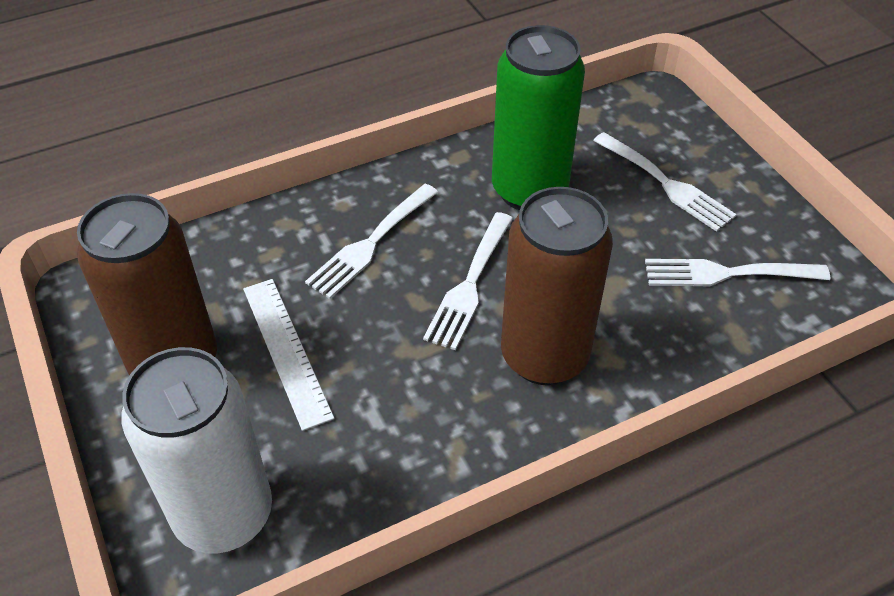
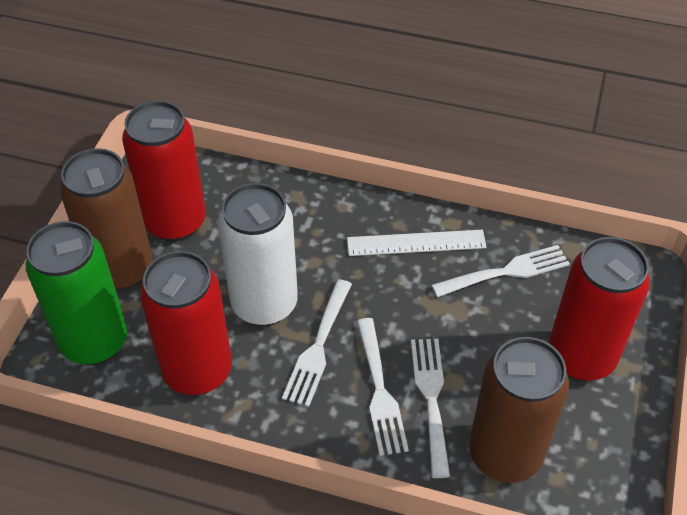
red can: 0 -> 3

